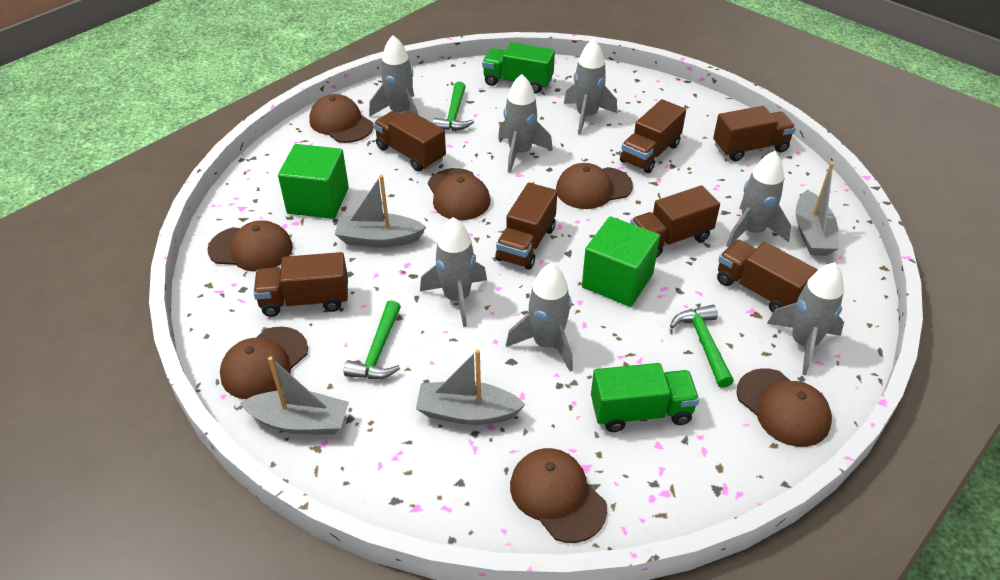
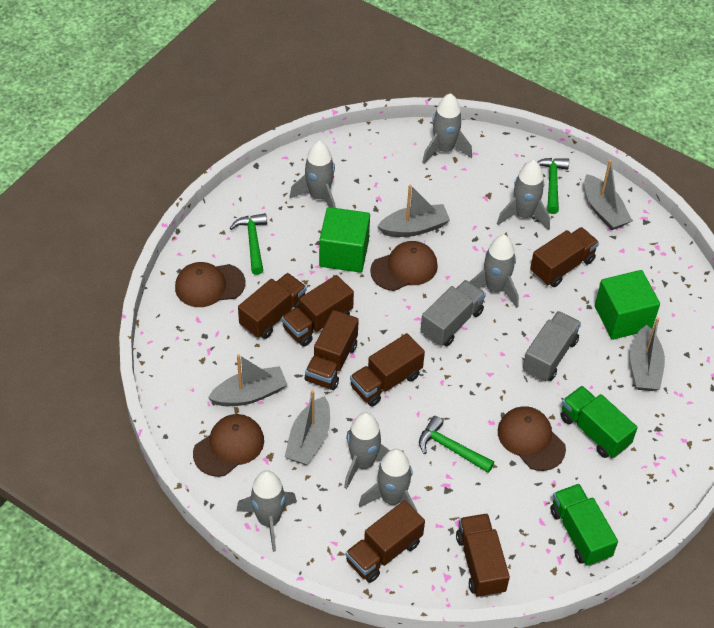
brown cap: 7 -> 4
grey boat: 4 -> 5
grey truck: 0 -> 2

